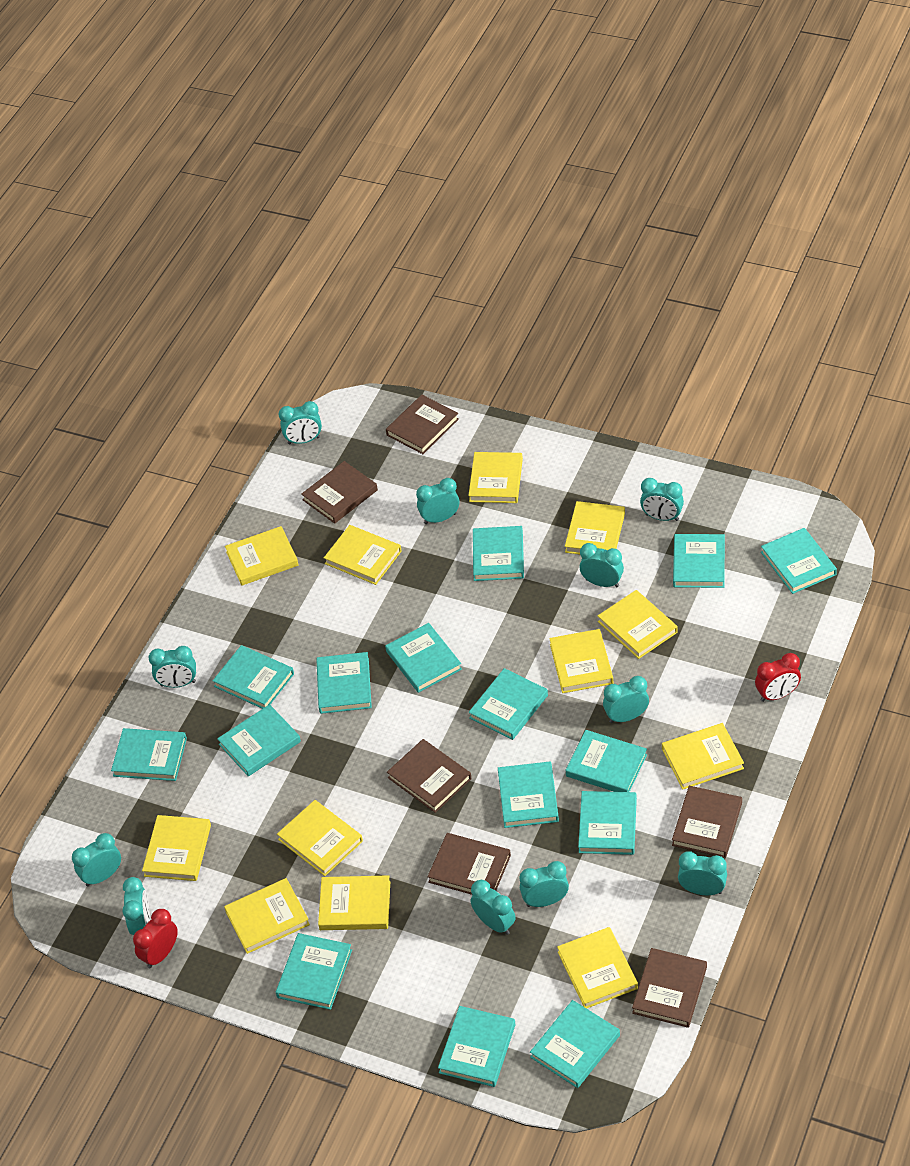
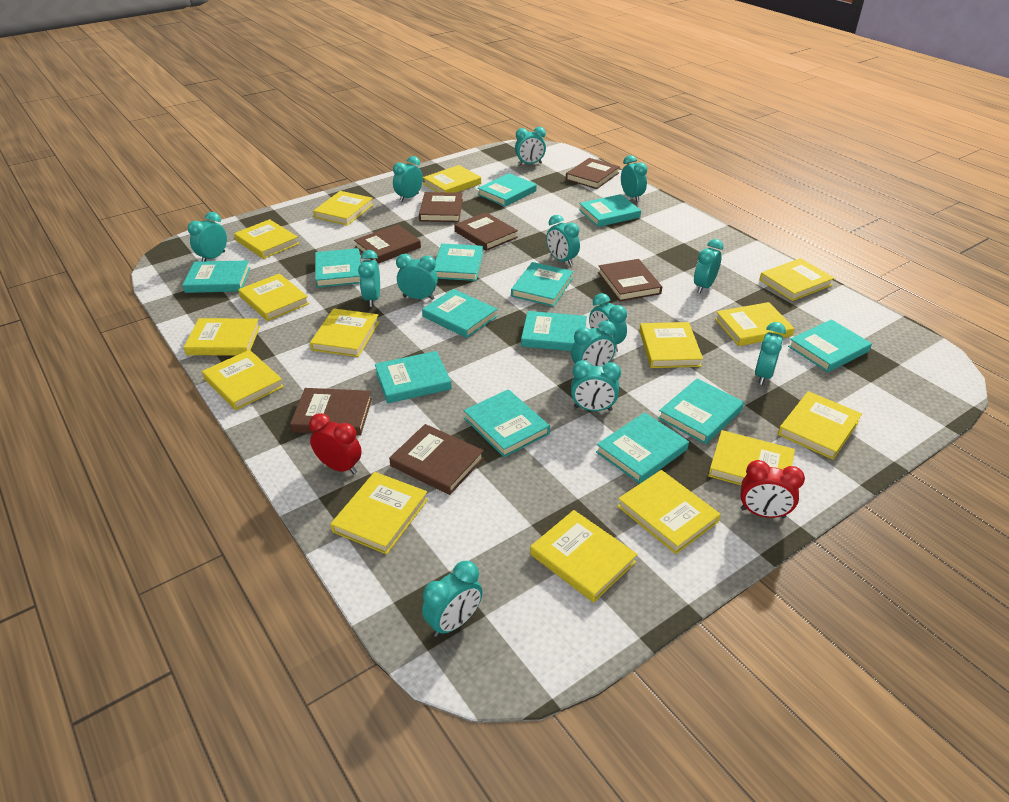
brown book: 6 -> 7
turquoise book: 15 -> 13
turquoise clock: 11 -> 13
yellow book: 12 -> 15

